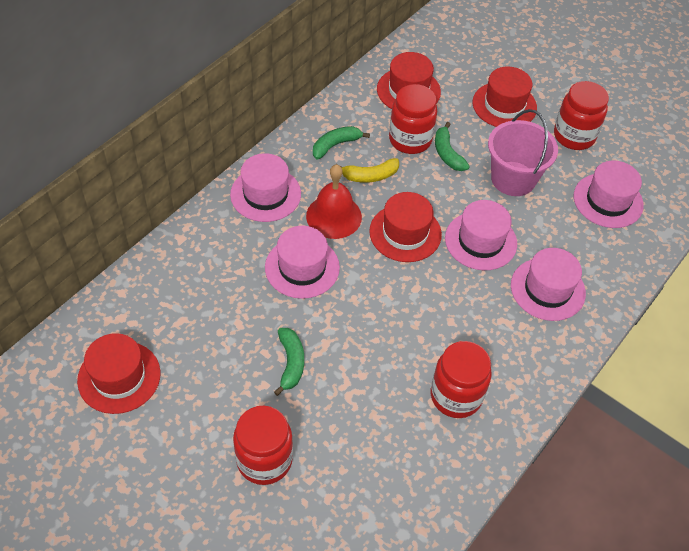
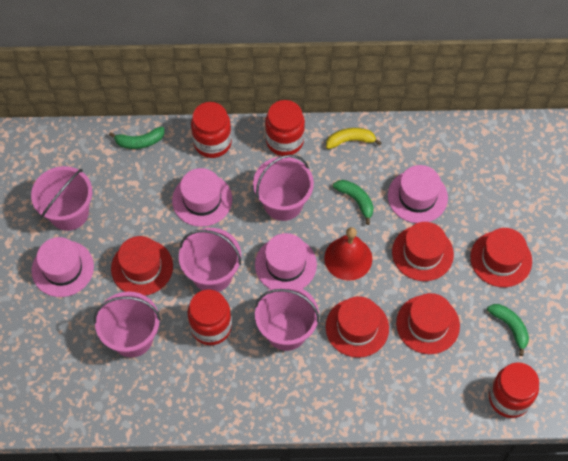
pink bucket: 1 -> 5
pink hat: 5 -> 4
red hat: 4 -> 5

